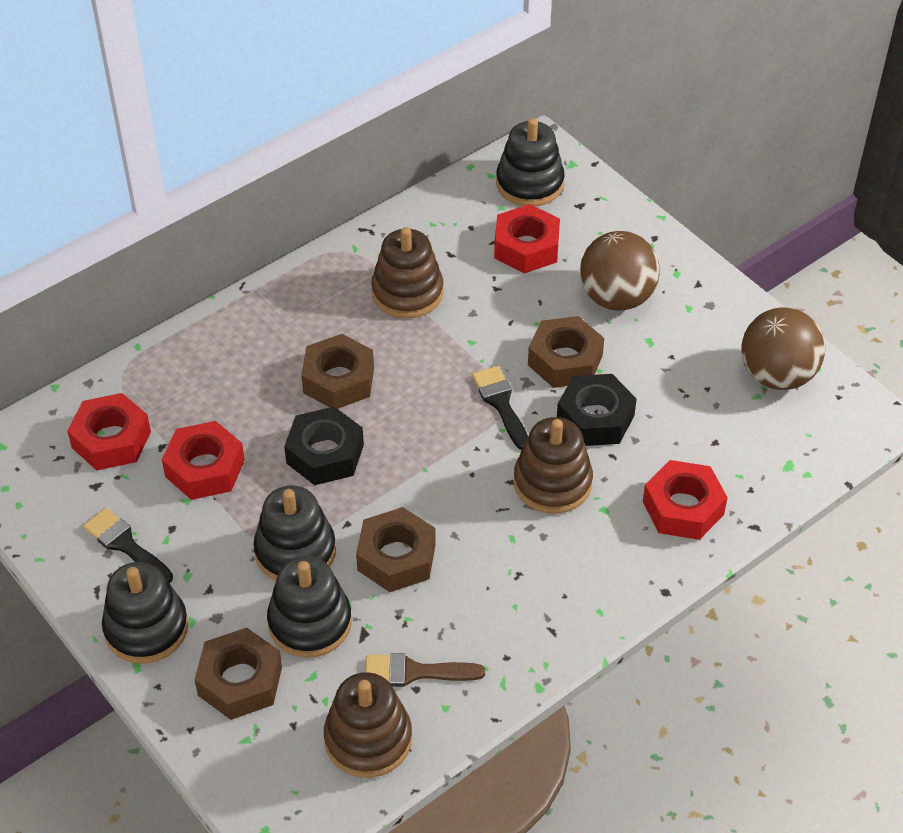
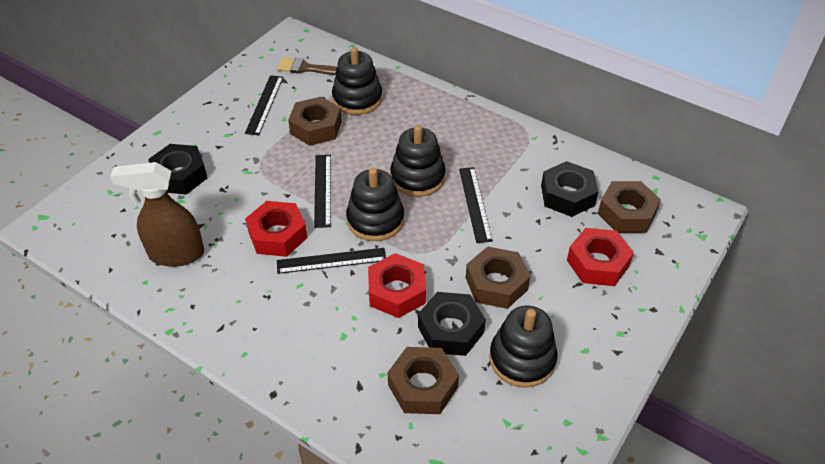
black brush: 2 -> 0
black nut: 2 -> 3
black ruler: 0 -> 4
brown ball: 2 -> 0
brown spray bottle: 0 -> 1
brown stacking toy: 3 -> 0
red nut: 4 -> 3

